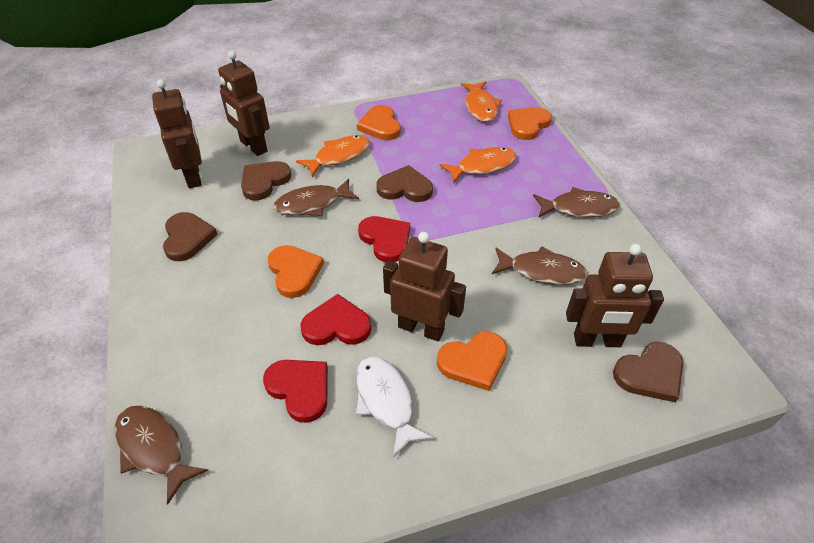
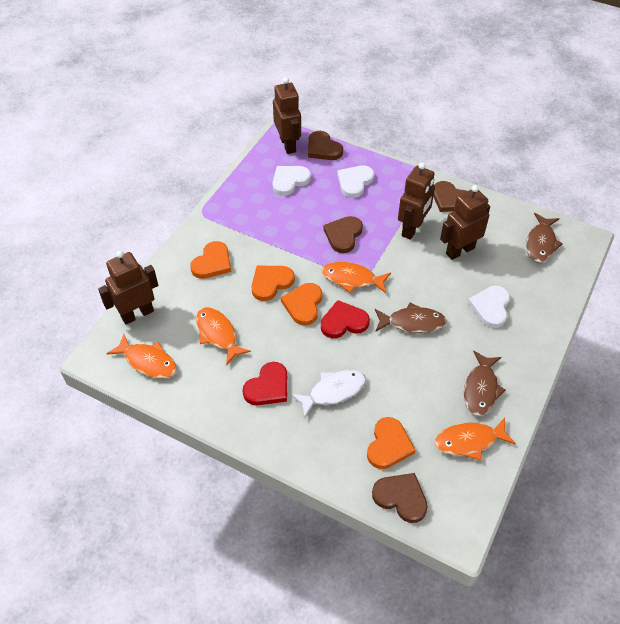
brown fish: 4 -> 3
orange fish: 3 -> 4
red heart: 3 -> 2
white heart: 0 -> 3

